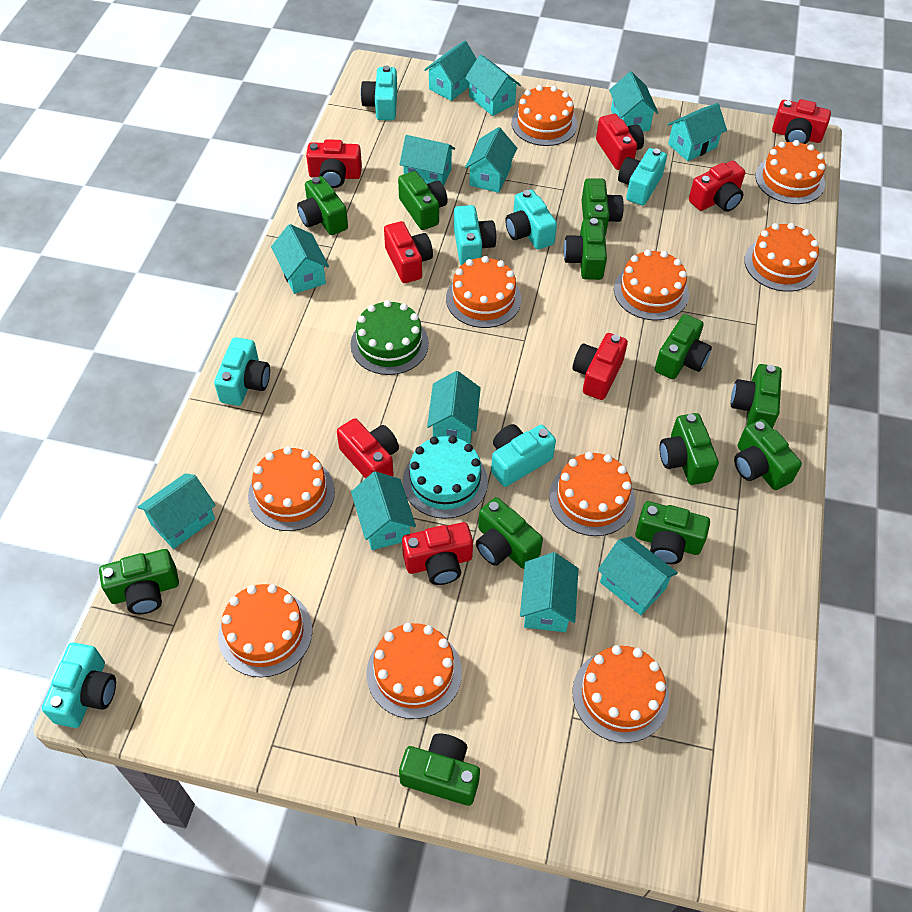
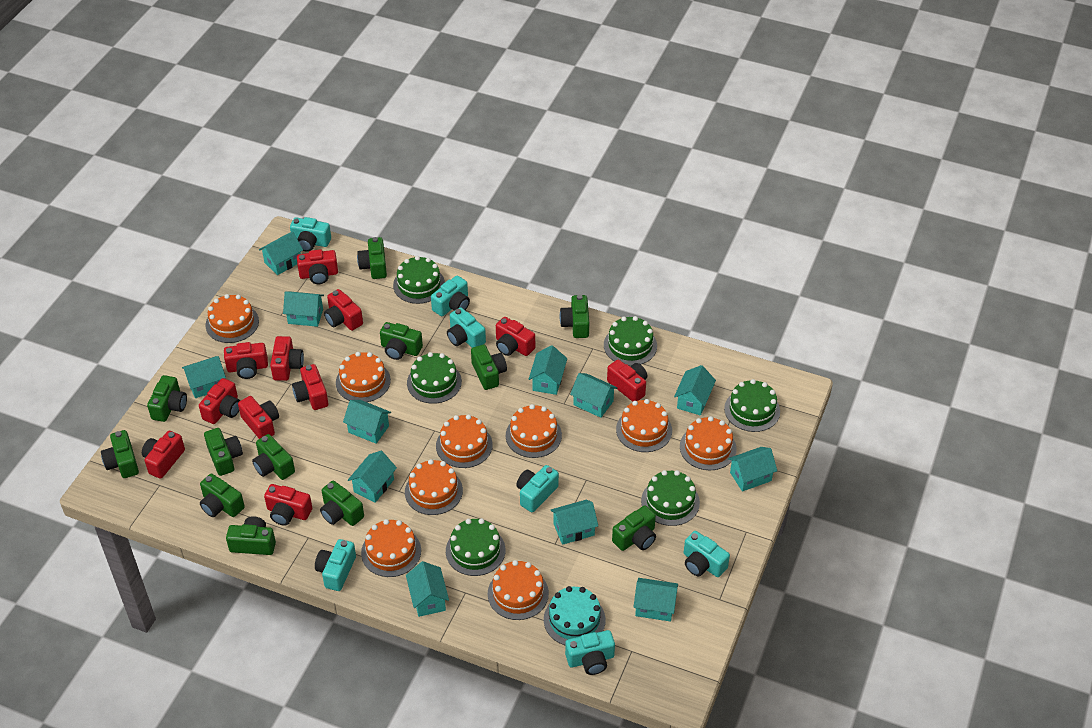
green cake: 1 -> 6
orange cake: 10 -> 9
red camera: 8 -> 11

